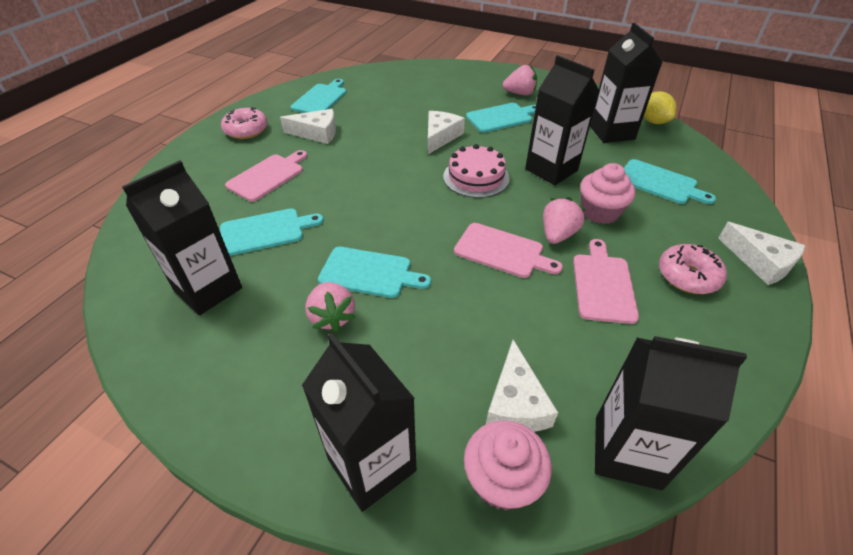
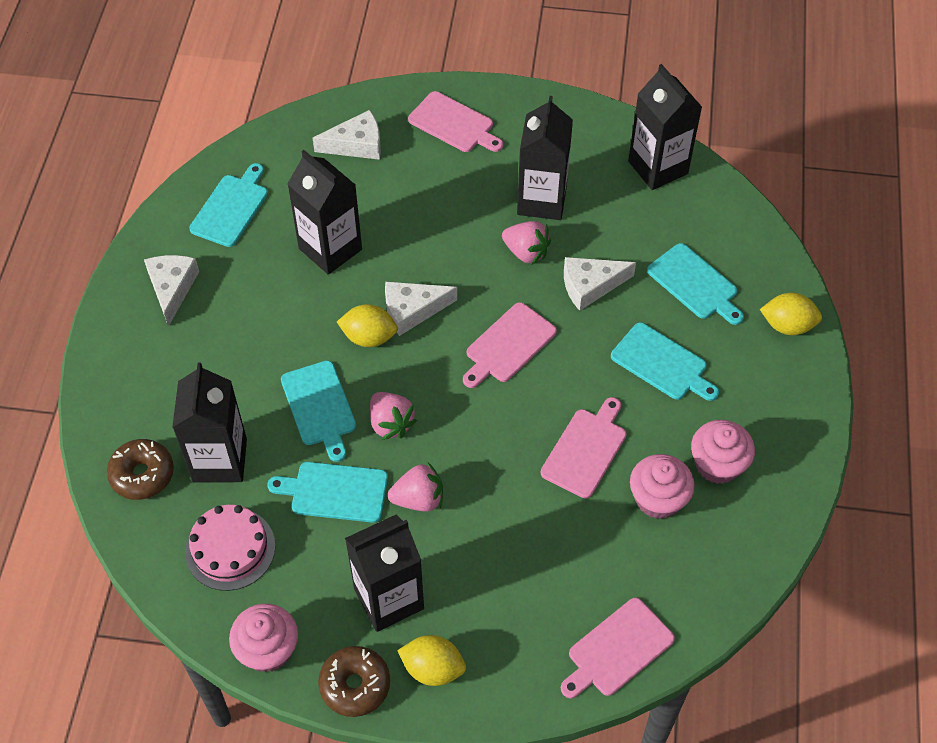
brown donut: 0 -> 2
pink cupcake: 2 -> 3
pink cutting board: 3 -> 4
pink donut: 2 -> 0
yellow lemon: 1 -> 3

